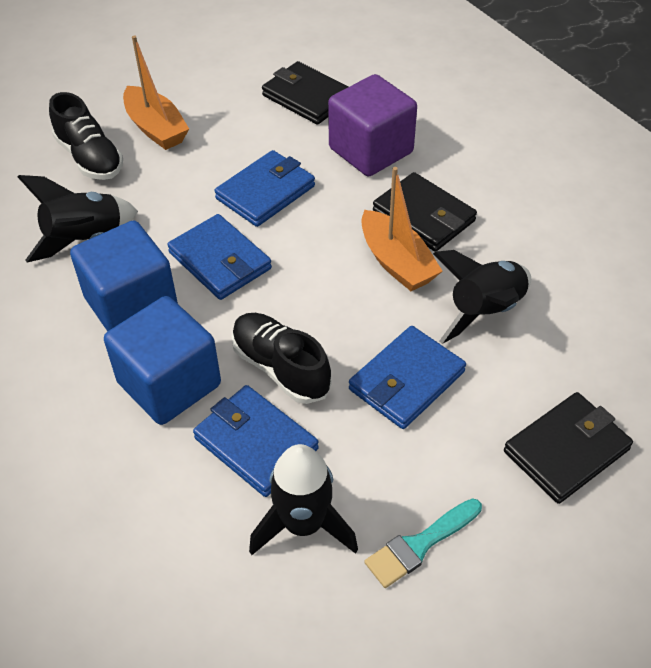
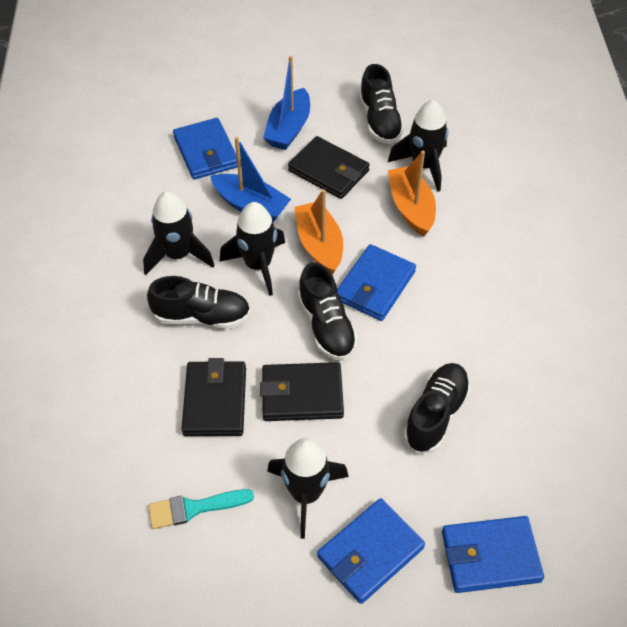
black rocket: 3 -> 4
black shoe: 2 -> 4
blue boat: 0 -> 2
blue cube: 2 -> 0
purple cube: 1 -> 0

